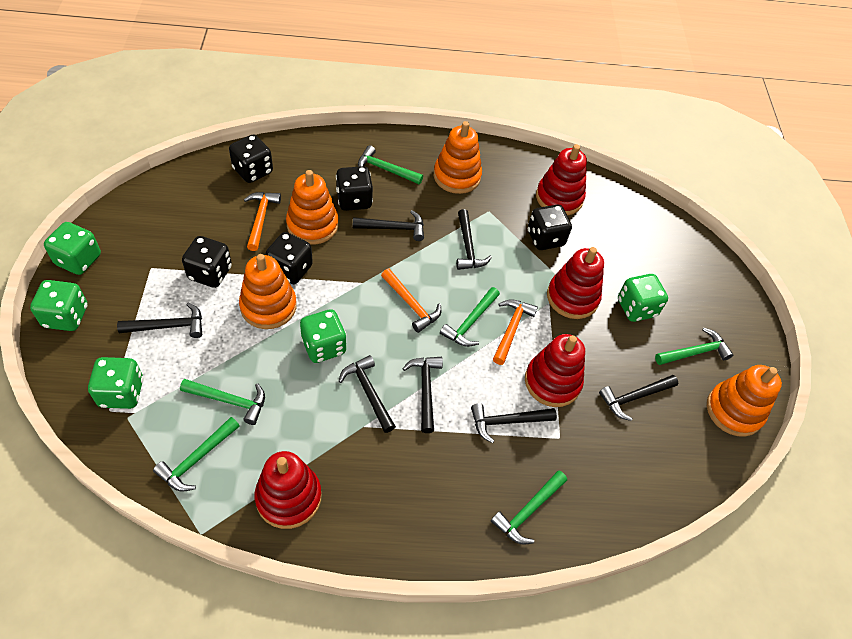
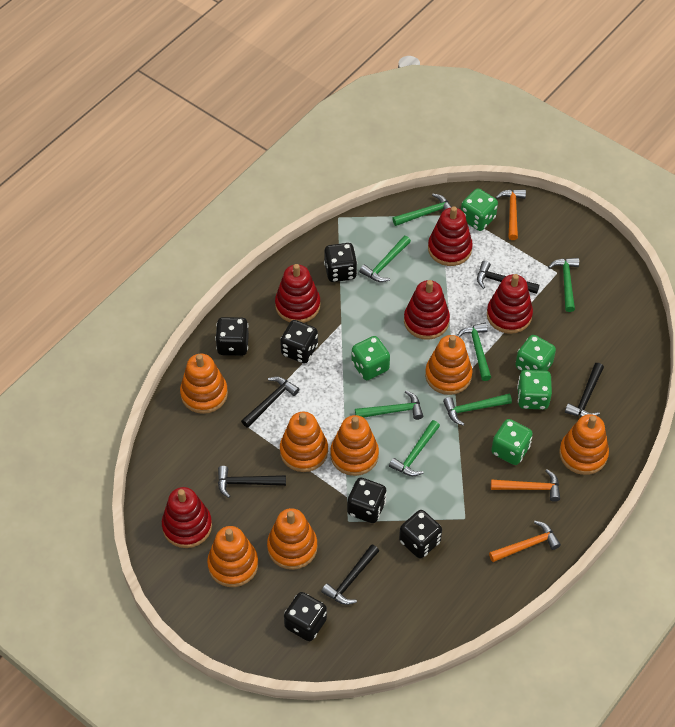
black dice: 5 -> 6
black hammer: 7 -> 5
green hammer: 6 -> 7
orange stacking toy: 4 -> 7
red stacking toy: 4 -> 5

